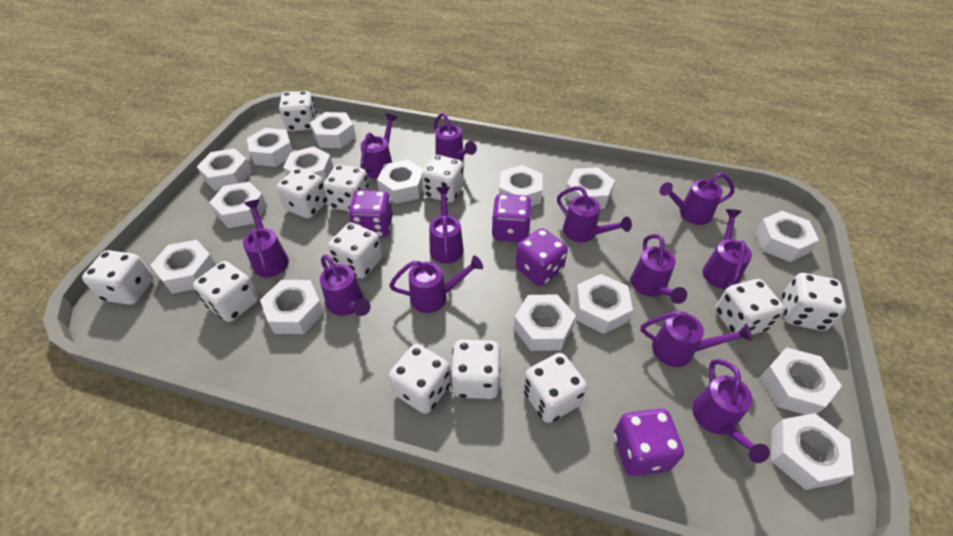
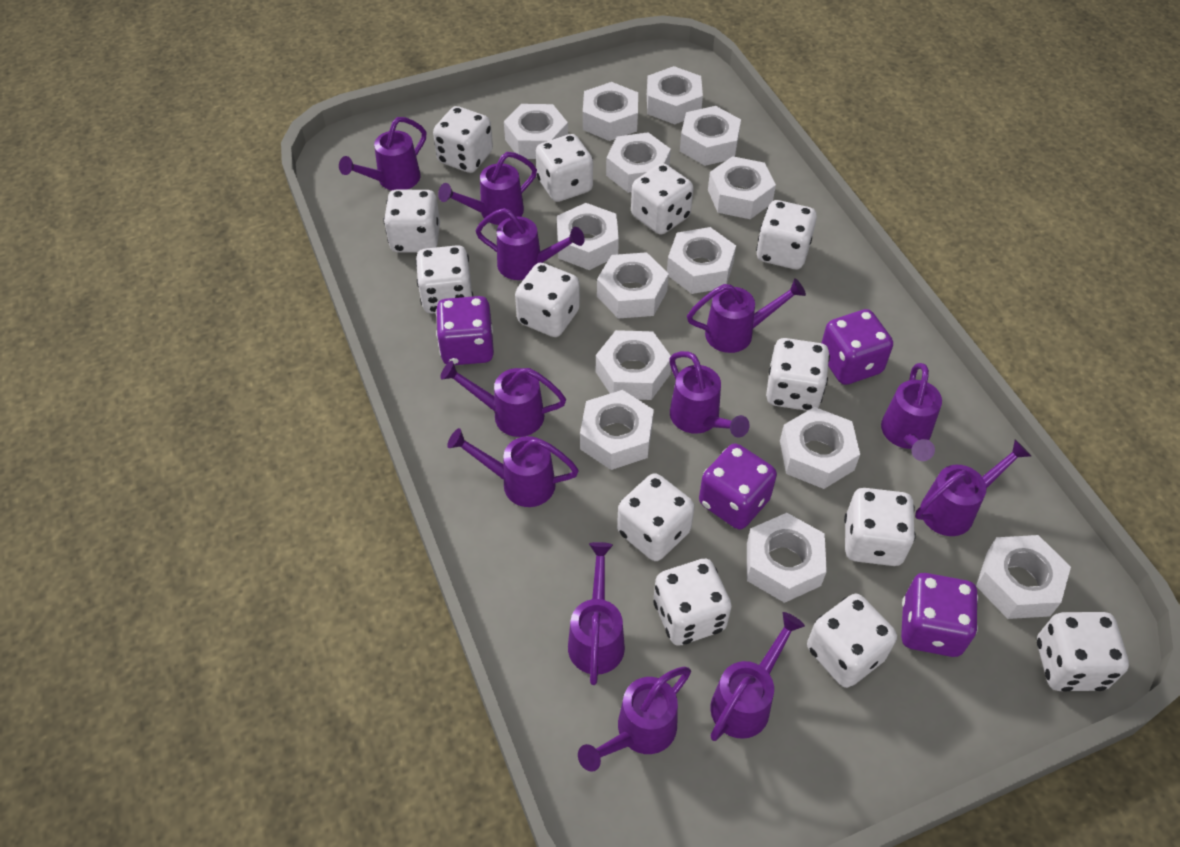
white dice: 12 -> 13
white nut: 15 -> 14

